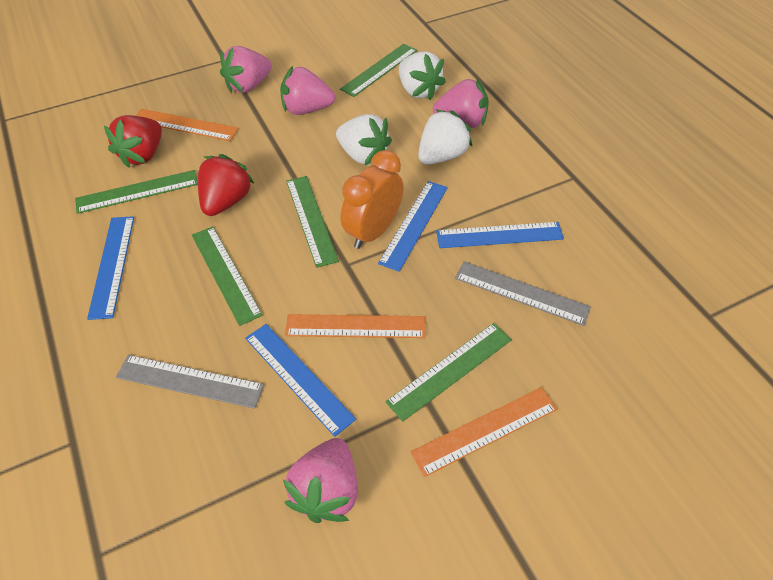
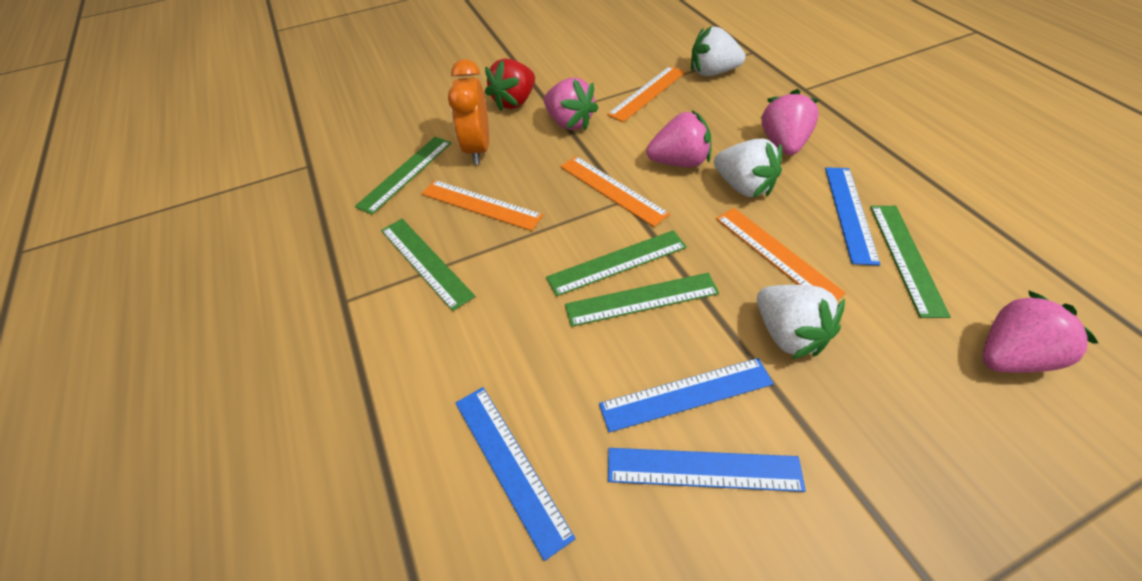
grey ruler: 2 -> 0
orange ruler: 3 -> 4
red strawberry: 2 -> 1

